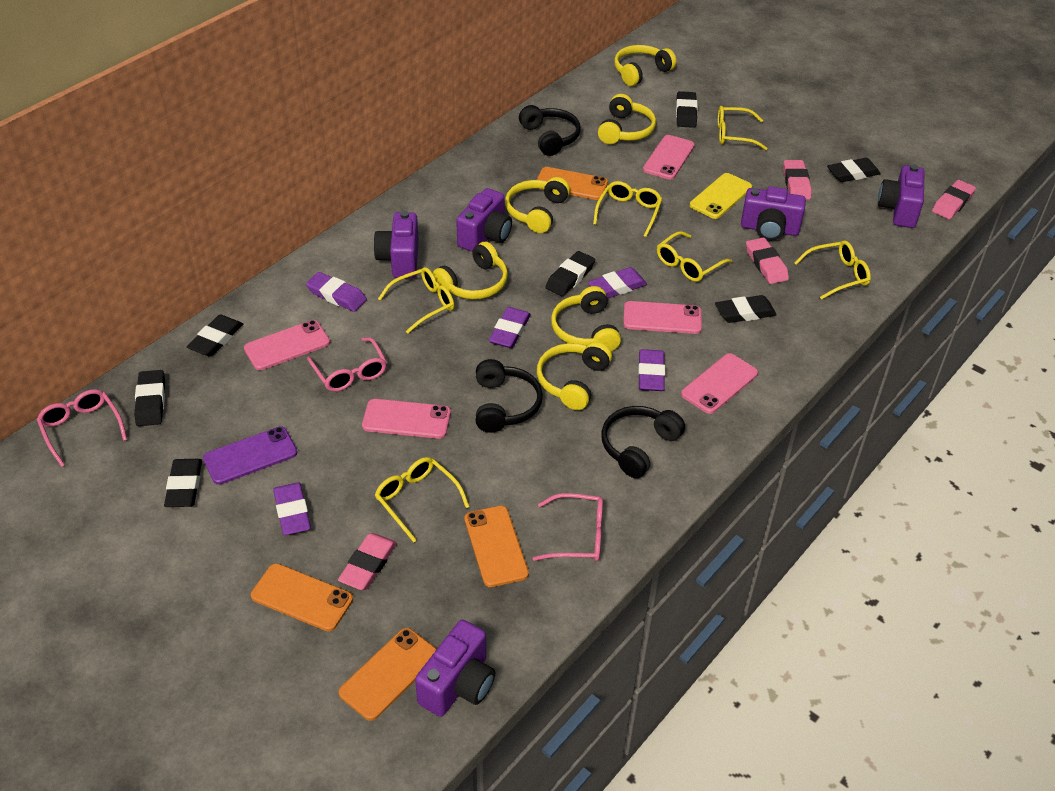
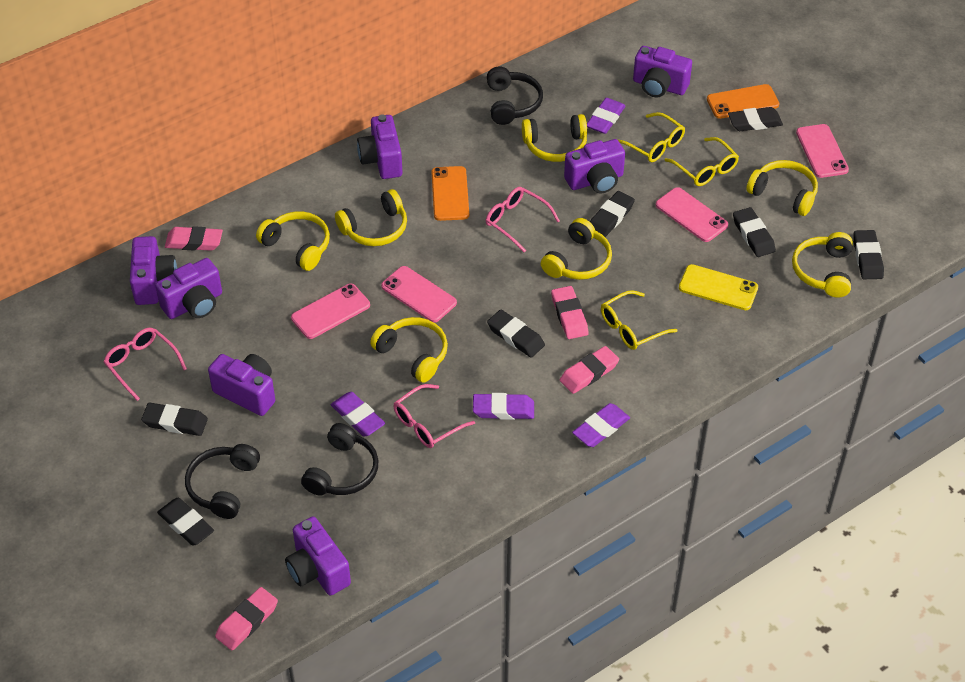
orange phone: 4 -> 2
pink phone: 5 -> 4
purple camera: 5 -> 7
purple eraser: 5 -> 4
purple phone: 1 -> 0
yellow glasses: 6 -> 3
yellow headphones: 6 -> 7

